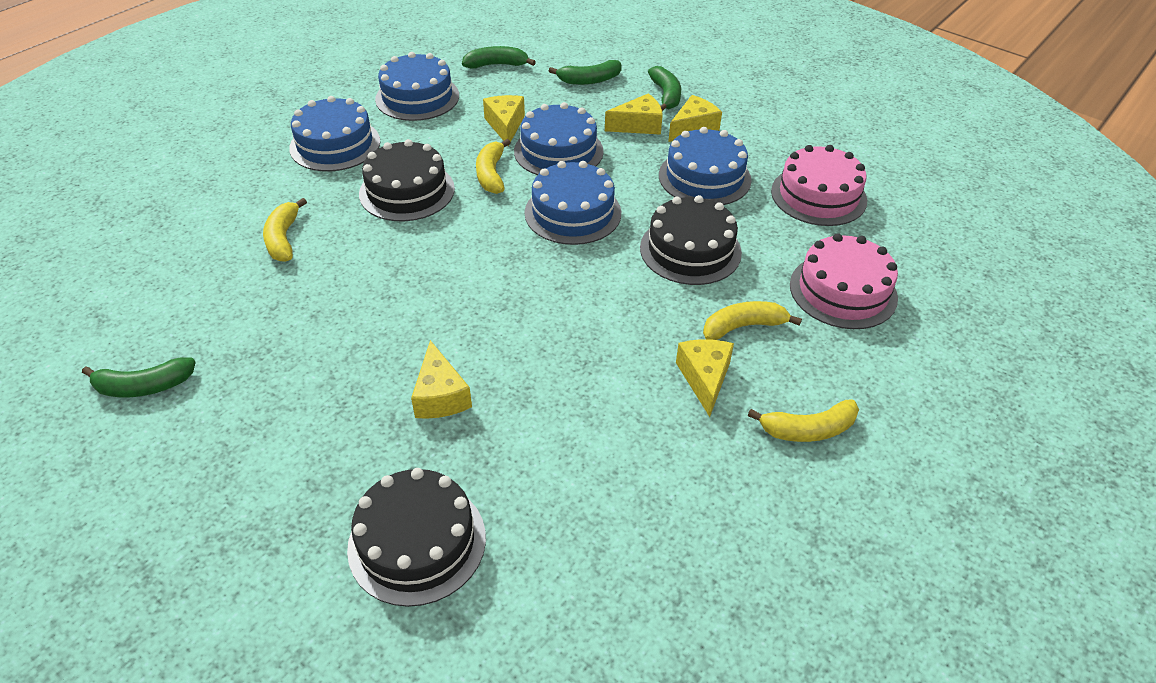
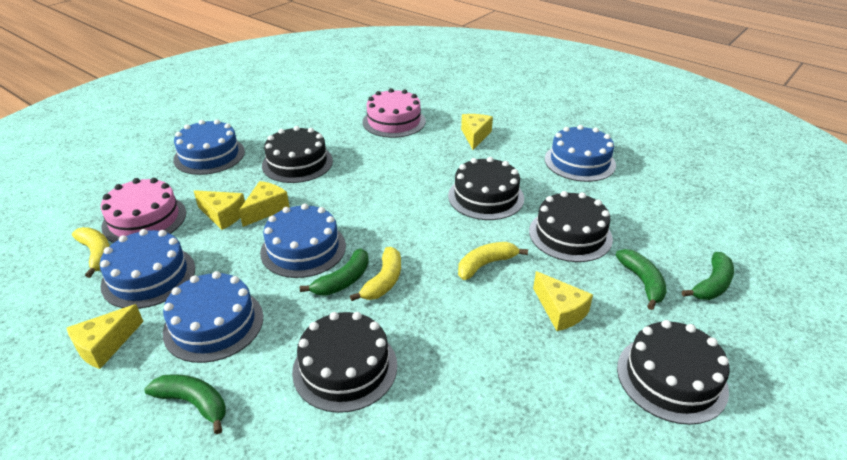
black cake: 3 -> 5
yellow banana: 4 -> 3

